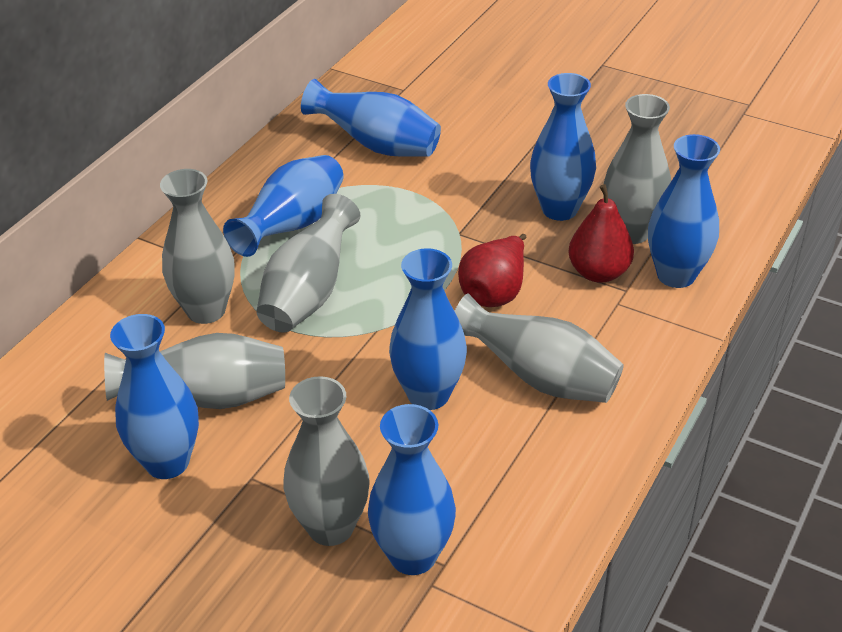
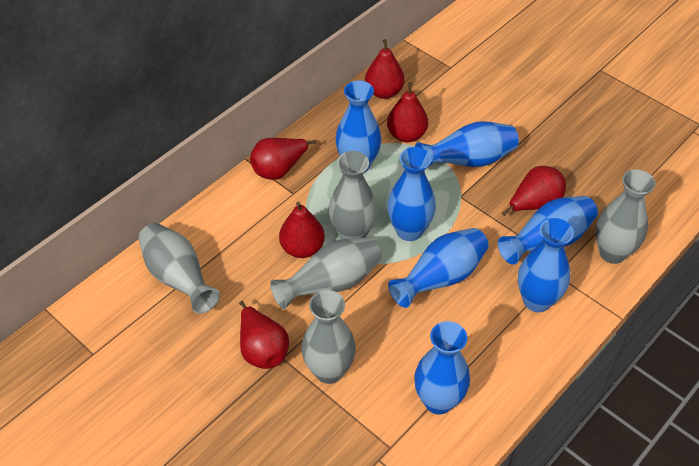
grey vase: 6 -> 5
red pear: 2 -> 6

